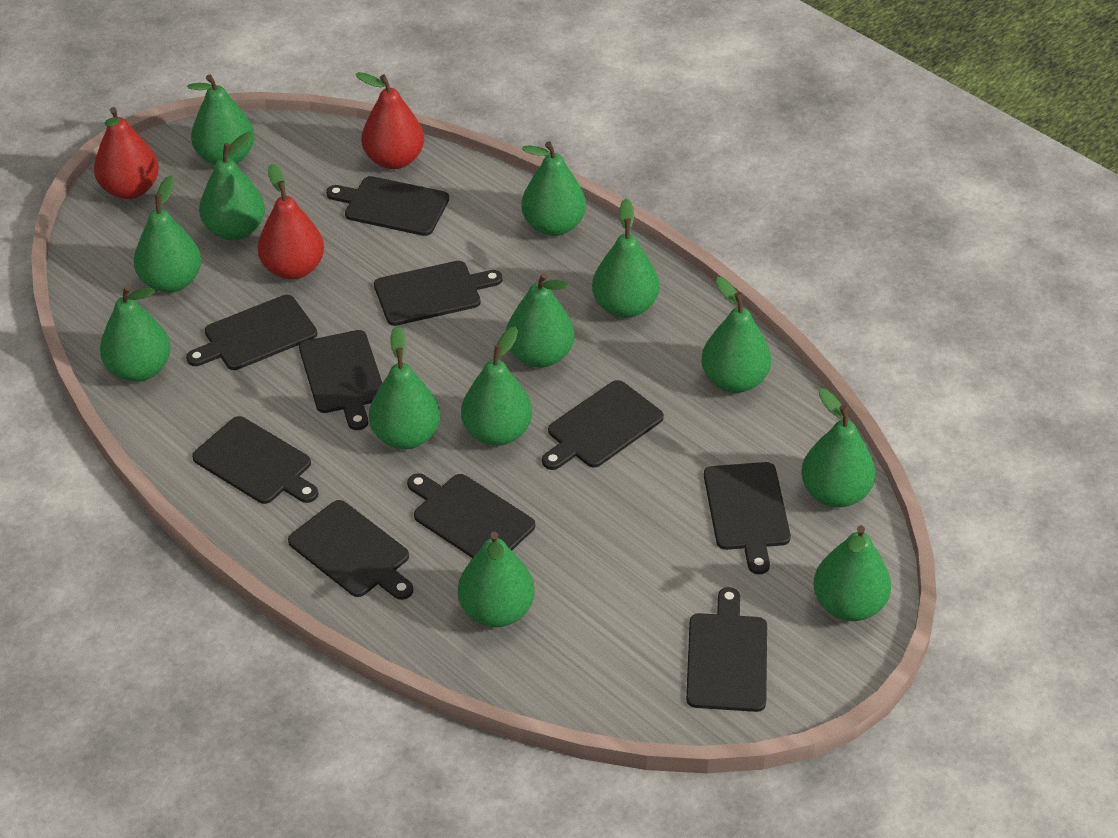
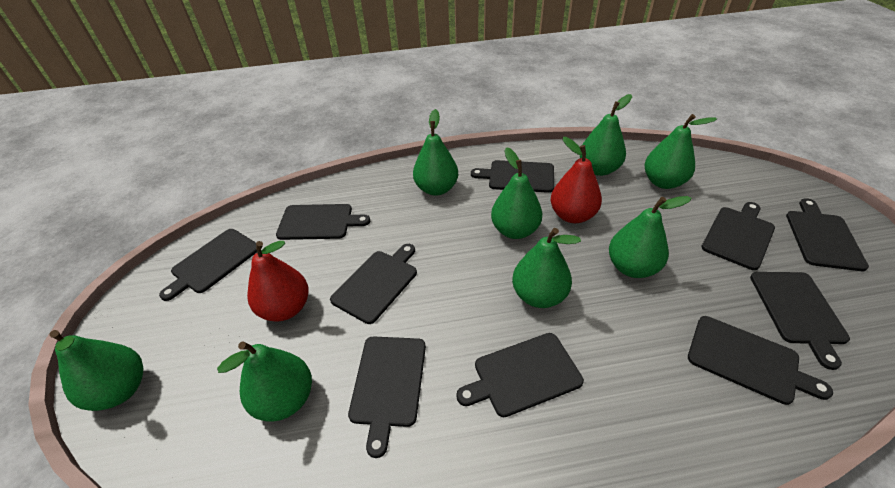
green pear: 13 -> 8
red pear: 3 -> 2

